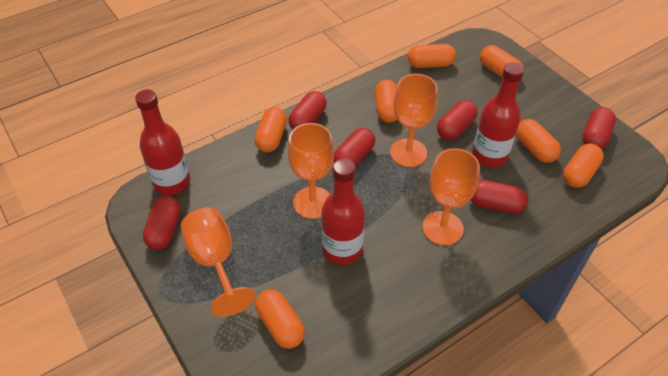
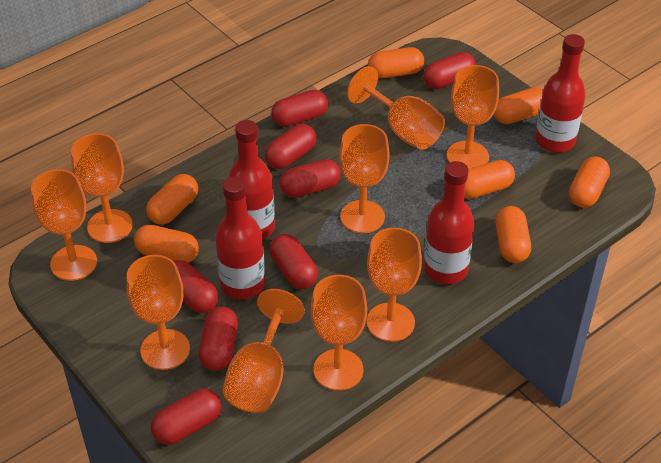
orange goblet: 4 -> 9
red bottle: 3 -> 4
red capsule: 6 -> 8

